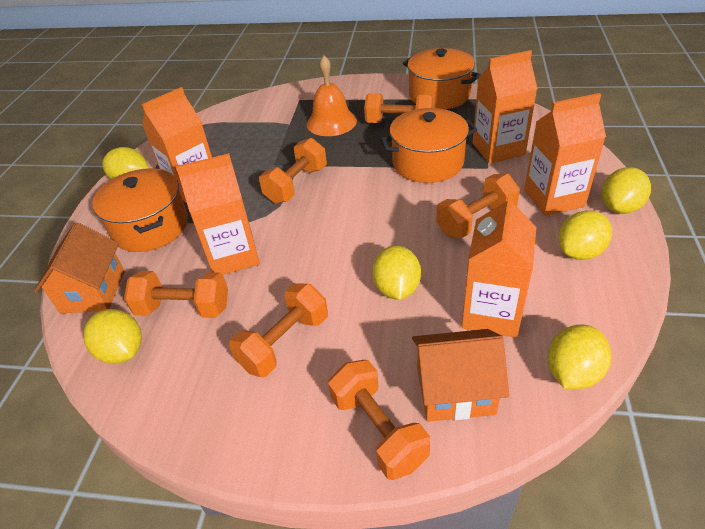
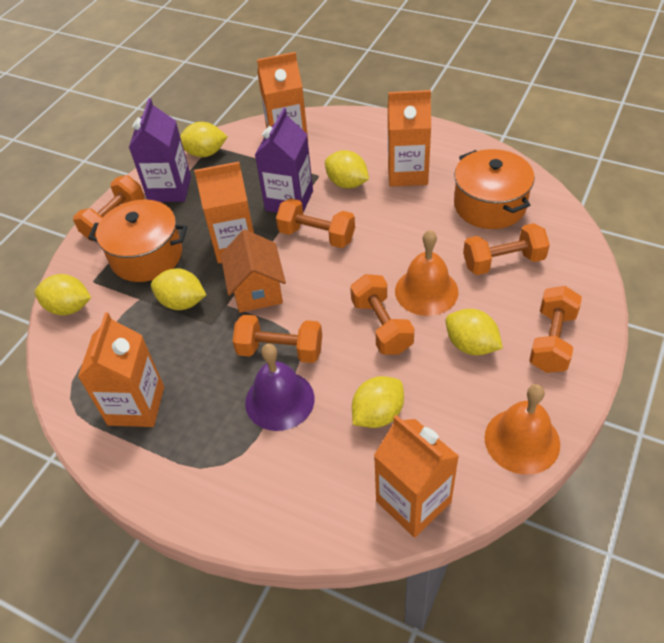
orange bell: 1 -> 2
orange house: 2 -> 1
orange pot: 3 -> 2
purple bell: 0 -> 1
purple carton: 0 -> 2

